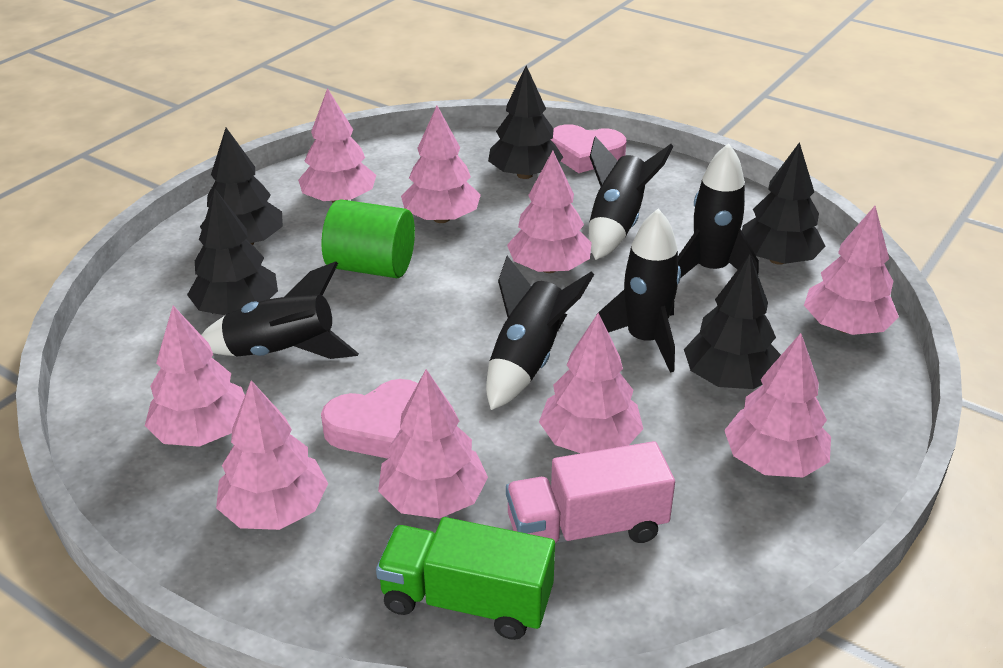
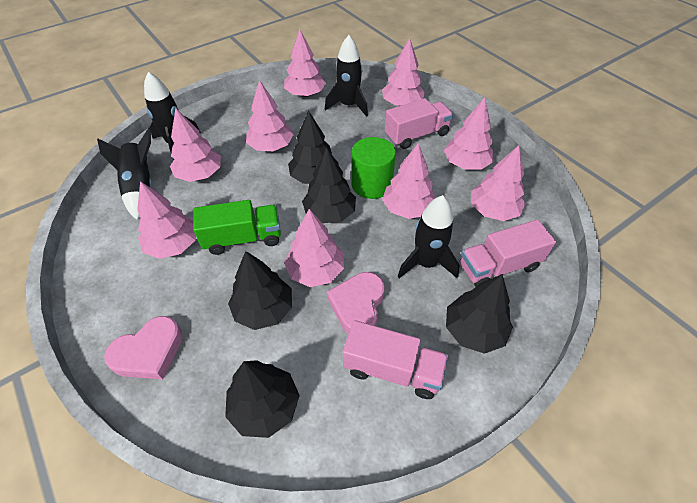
black rocket: 5 -> 4
pink truck: 1 -> 3

